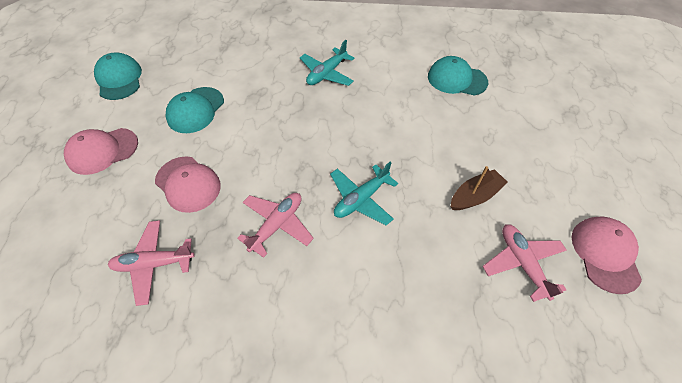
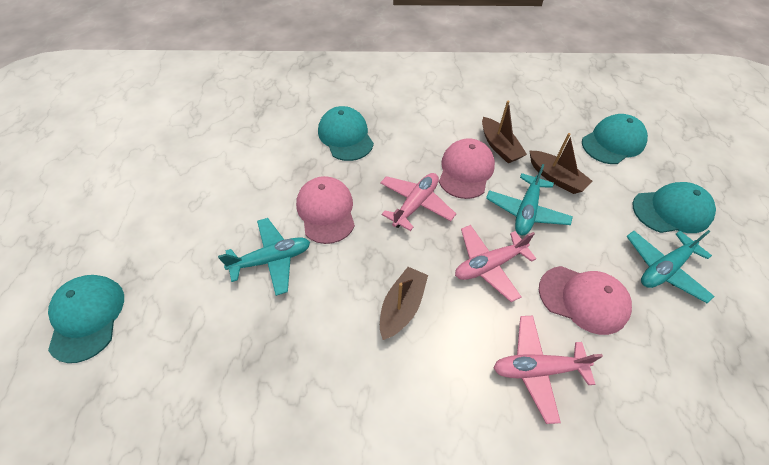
brown boat: 1 -> 3
turquoise cap: 3 -> 4
turquoise plane: 2 -> 3

